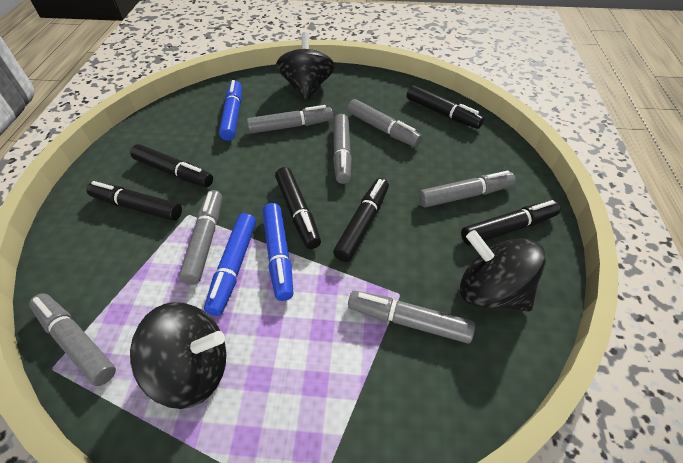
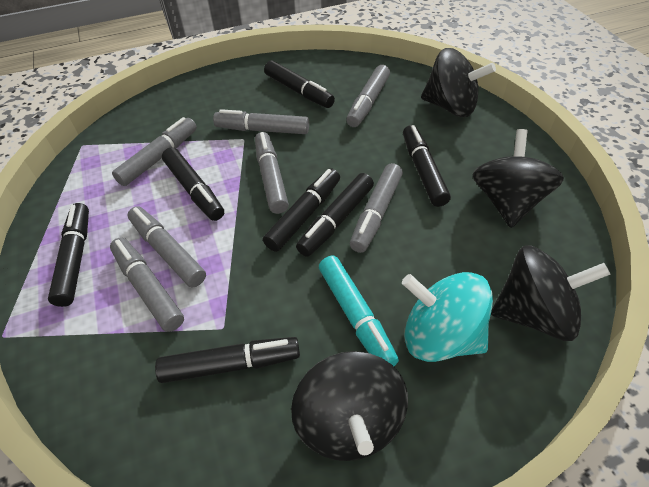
black marker: 6 -> 7
black spinning top: 3 -> 4
blue marker: 3 -> 0
turquoise marker: 0 -> 1
turquoise spinning top: 0 -> 1

